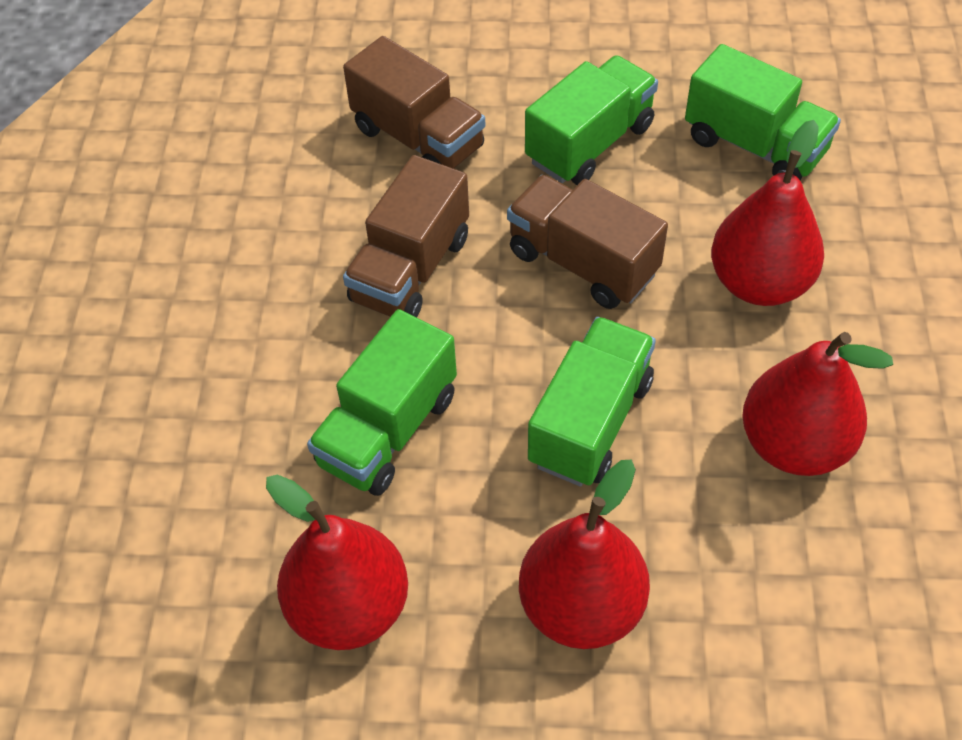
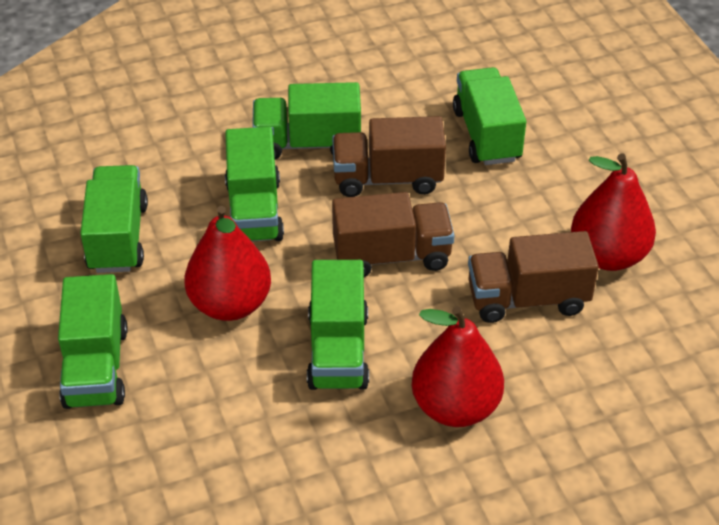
green truck: 4 -> 6
red pear: 4 -> 3

